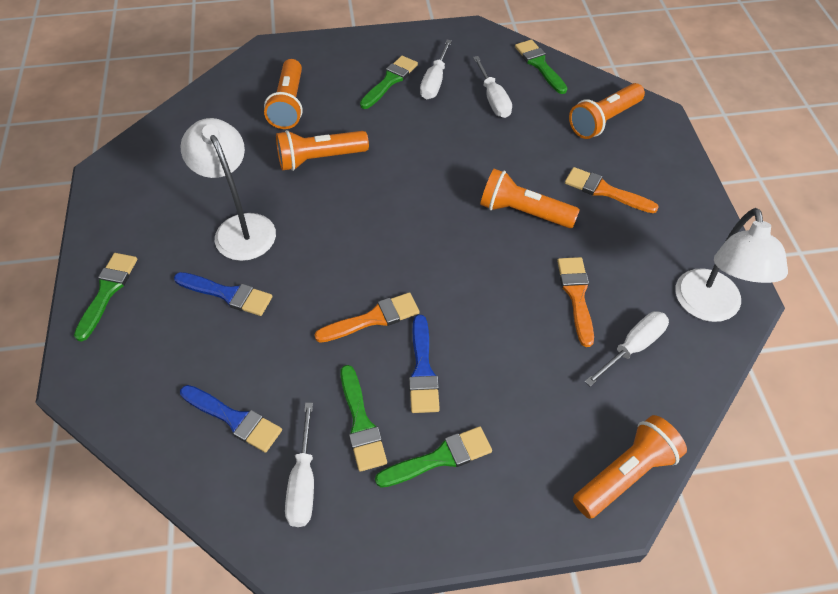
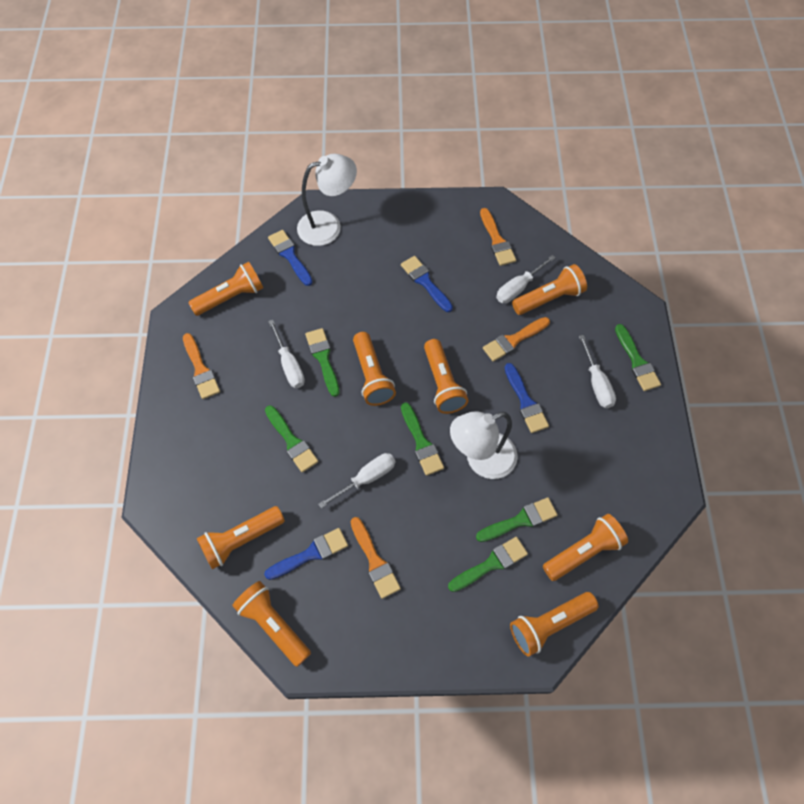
blue brush: 3 -> 4
green brush: 5 -> 6
orange brush: 3 -> 4
orange flashlight: 5 -> 8

